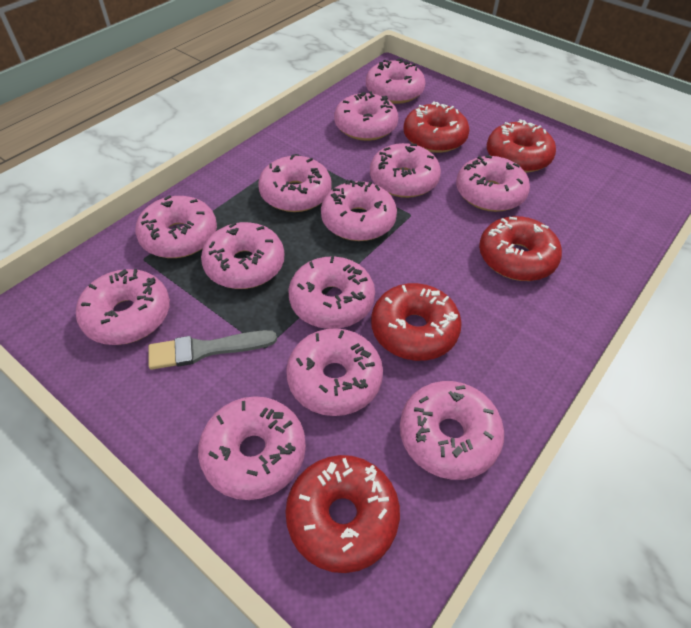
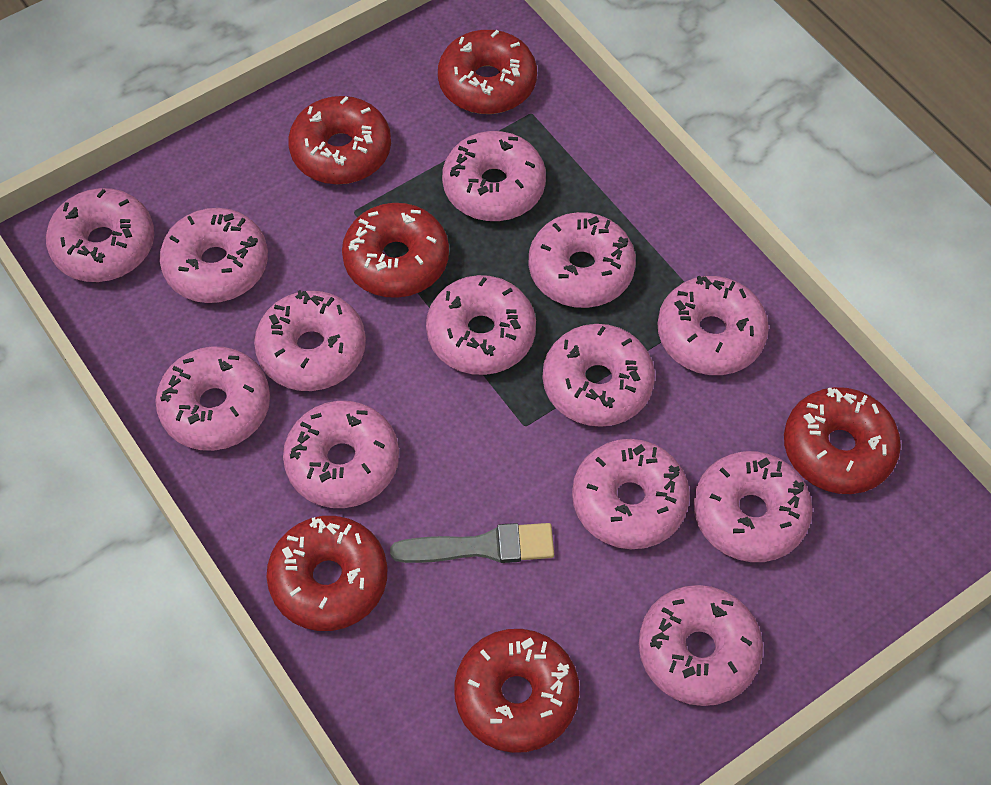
red donut: 5 -> 6

